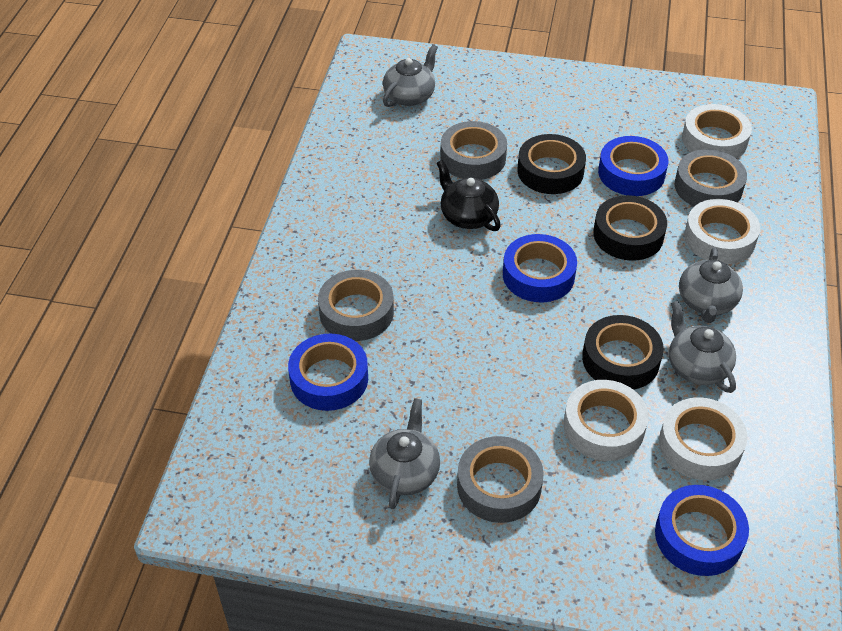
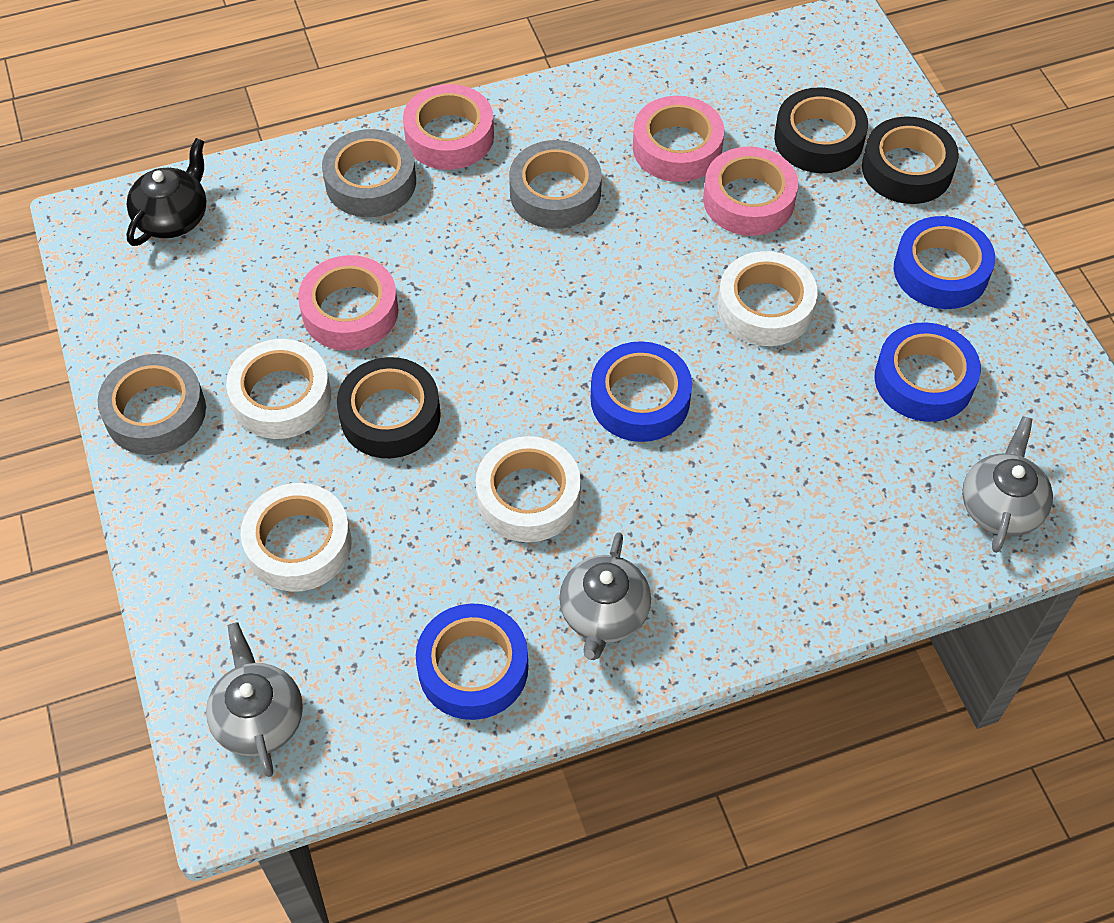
grey tape: 4 -> 3
grey teapot: 4 -> 3
pink tape: 0 -> 4

